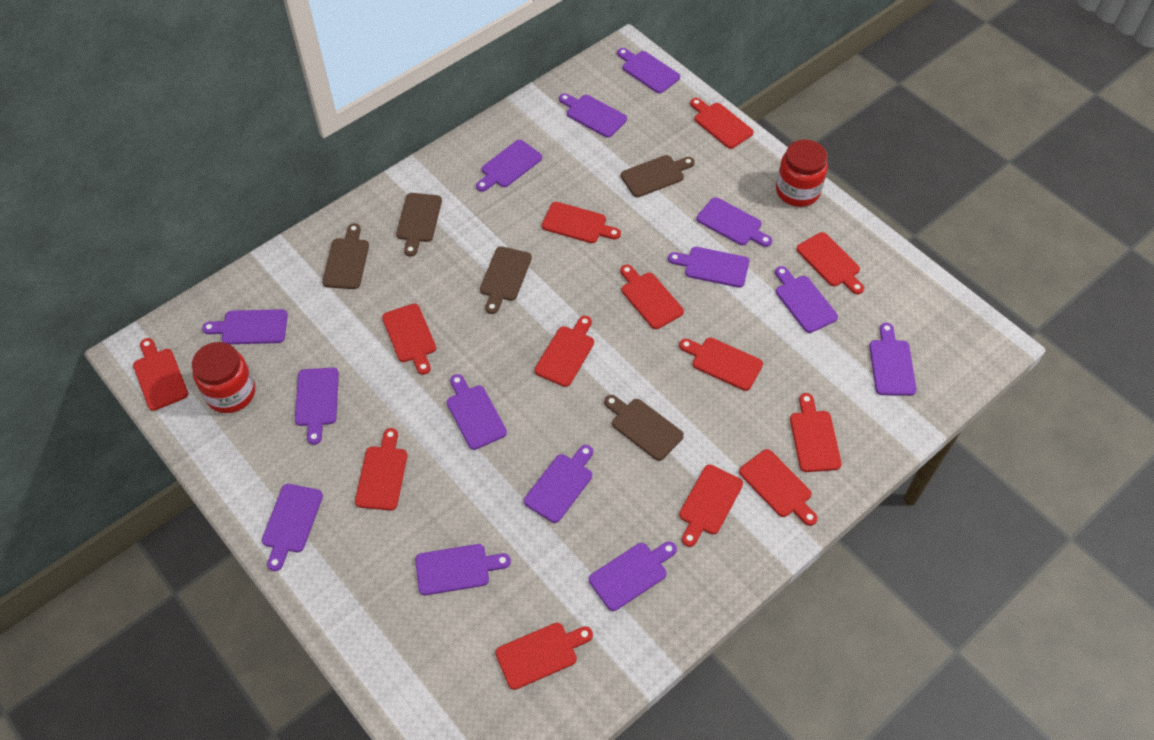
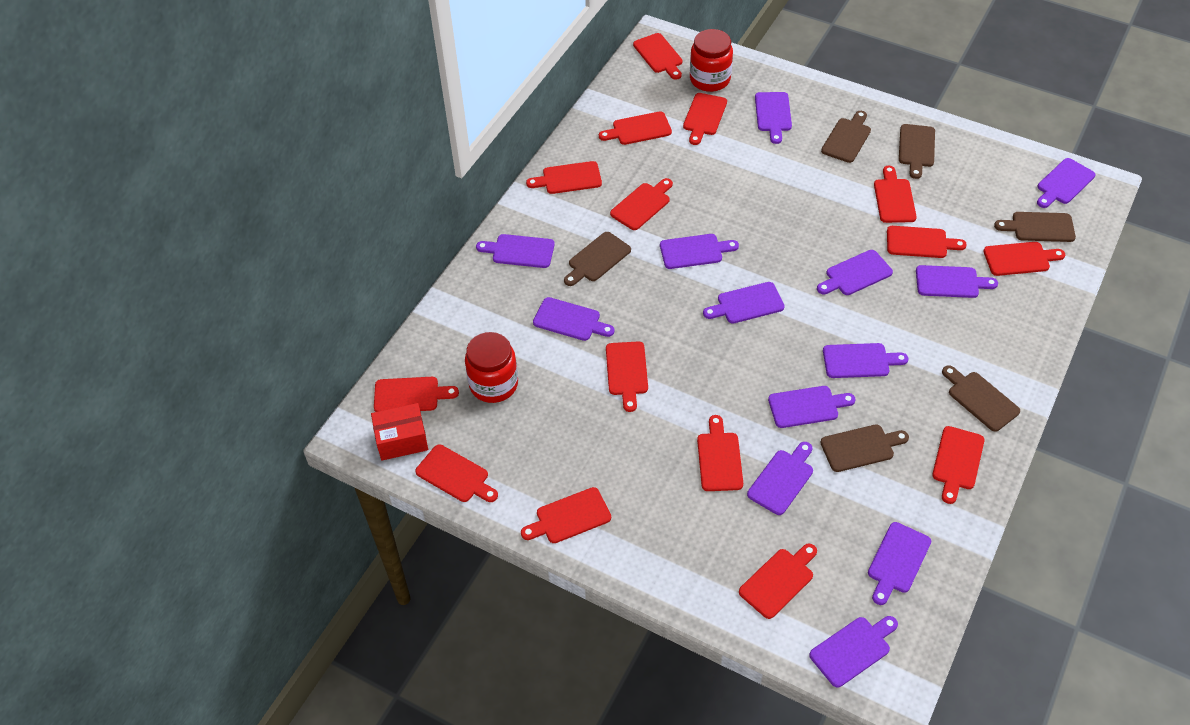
brown cutting board: 5 -> 6
purple cutting board: 14 -> 13
red box: 0 -> 1
red cutting board: 13 -> 15

